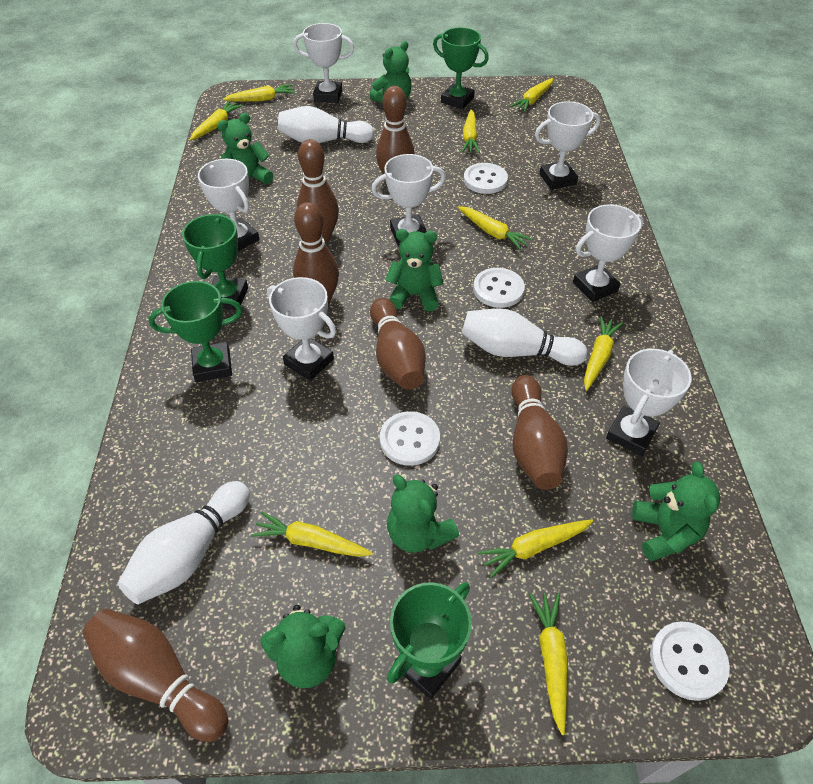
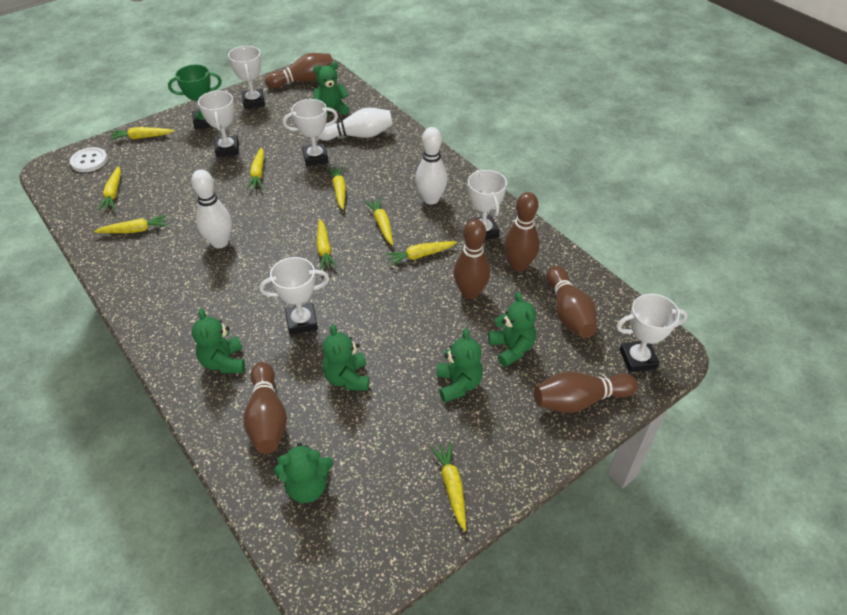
green trophy: 4 -> 1
white button: 4 -> 1
white trophy: 7 -> 6

